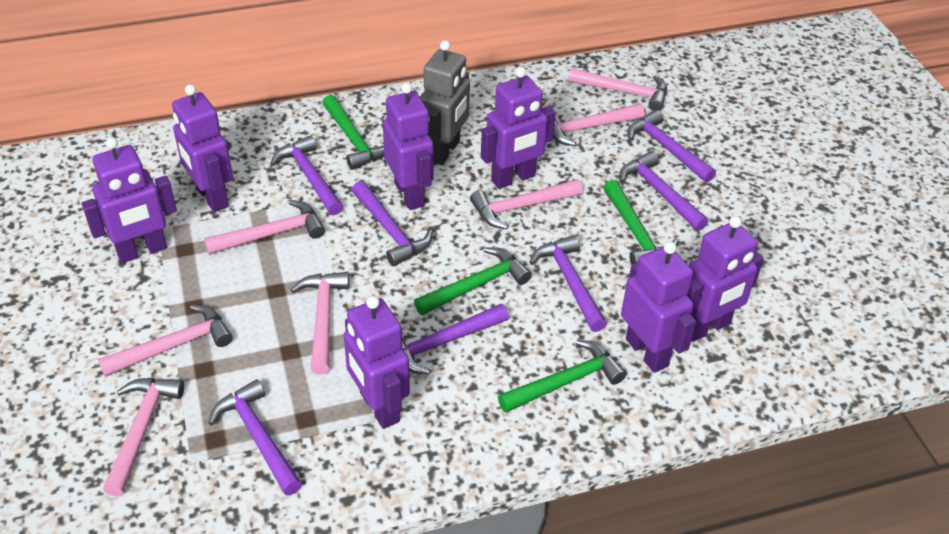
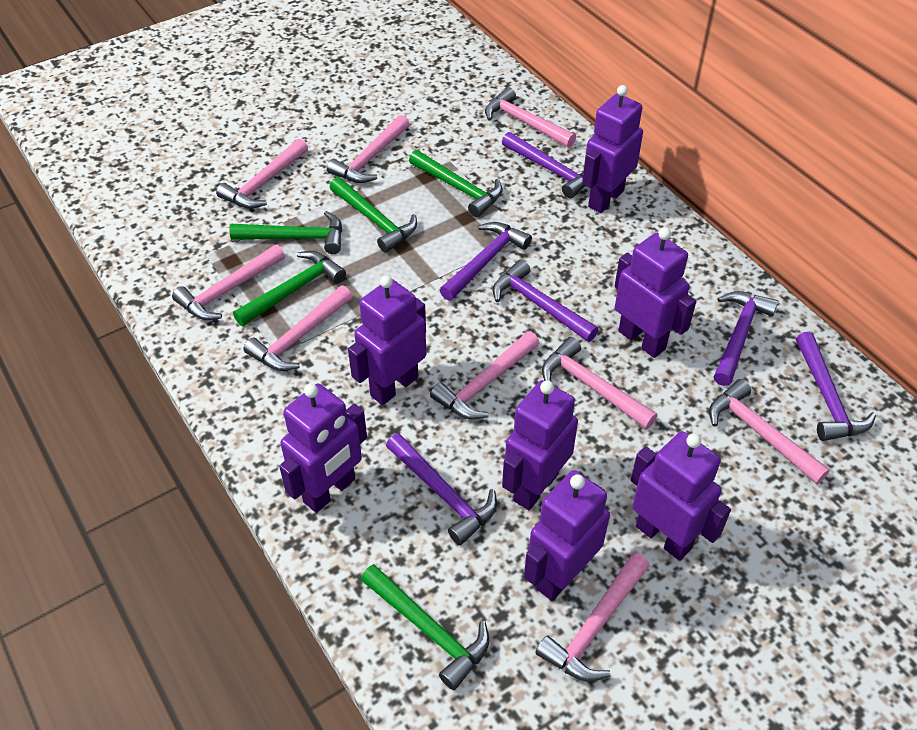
green hammer: 4 -> 5
grey robot: 1 -> 0
pink hammer: 7 -> 9
purple hammer: 7 -> 6

